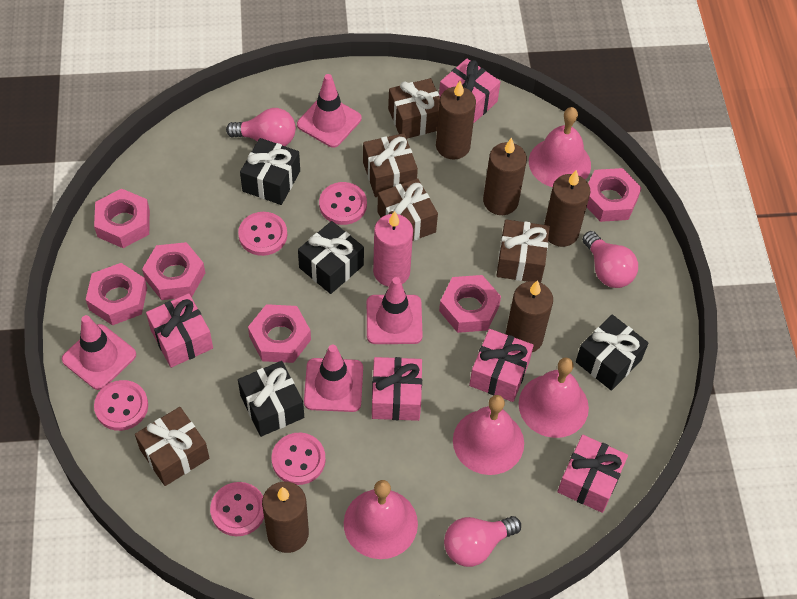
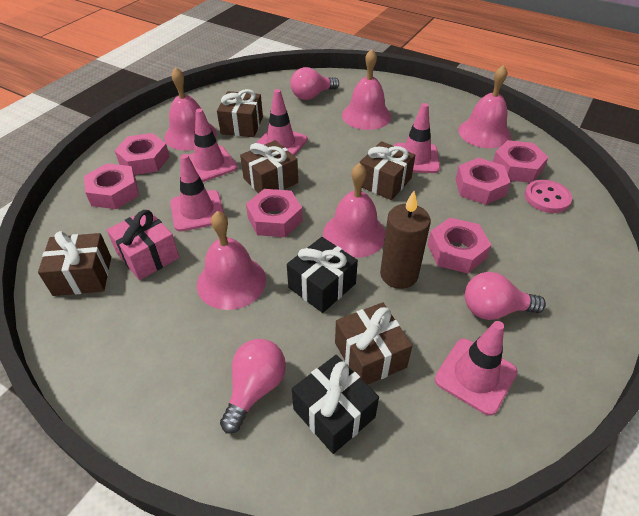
black gift: 4 -> 2
brown candle: 5 -> 1
pink bell: 4 -> 5
pink button: 5 -> 1
pink candle: 1 -> 0
pink gift: 5 -> 1
pink traffic cone: 4 -> 5

